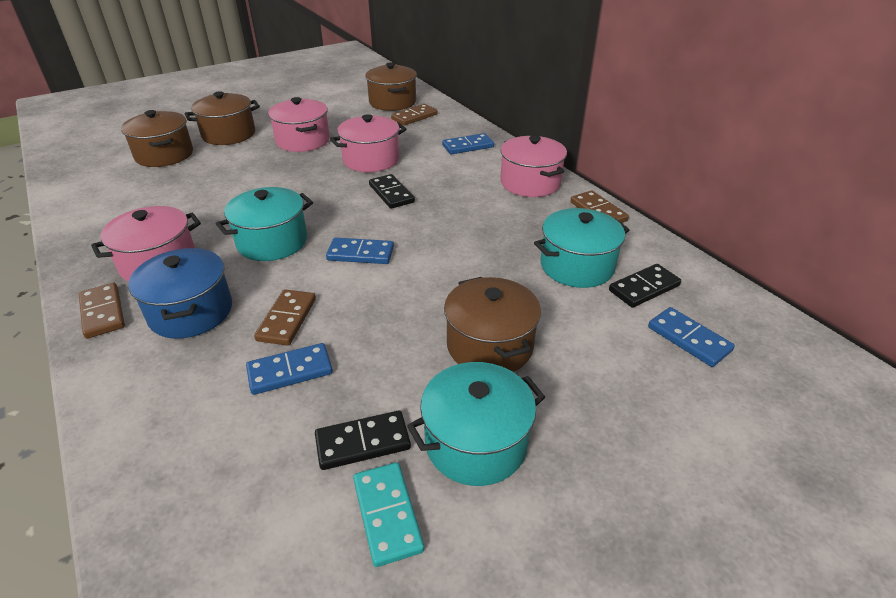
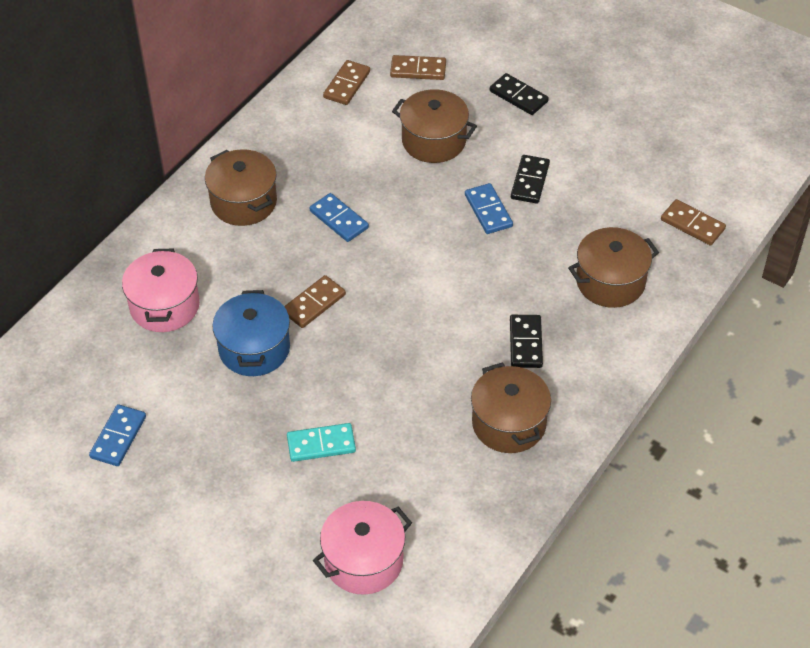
blue domino: 4 -> 3
pink pot: 4 -> 2
turquoise pot: 3 -> 0

